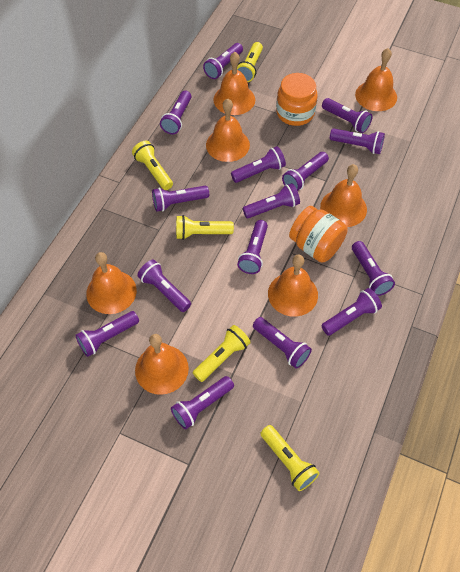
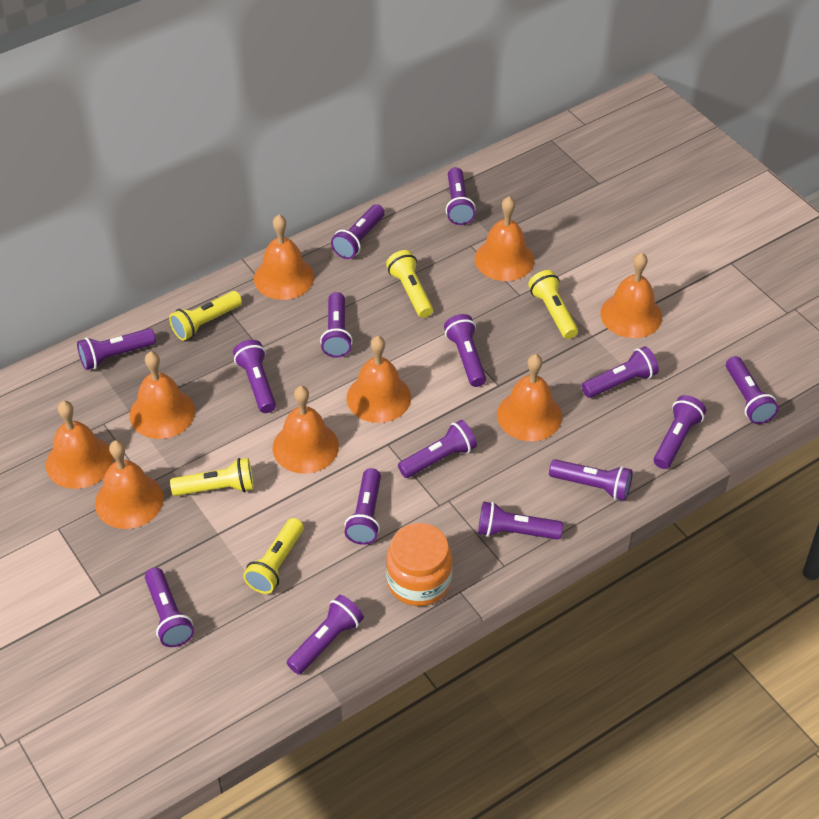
orange bell: 7 -> 9
orange jar: 2 -> 1

